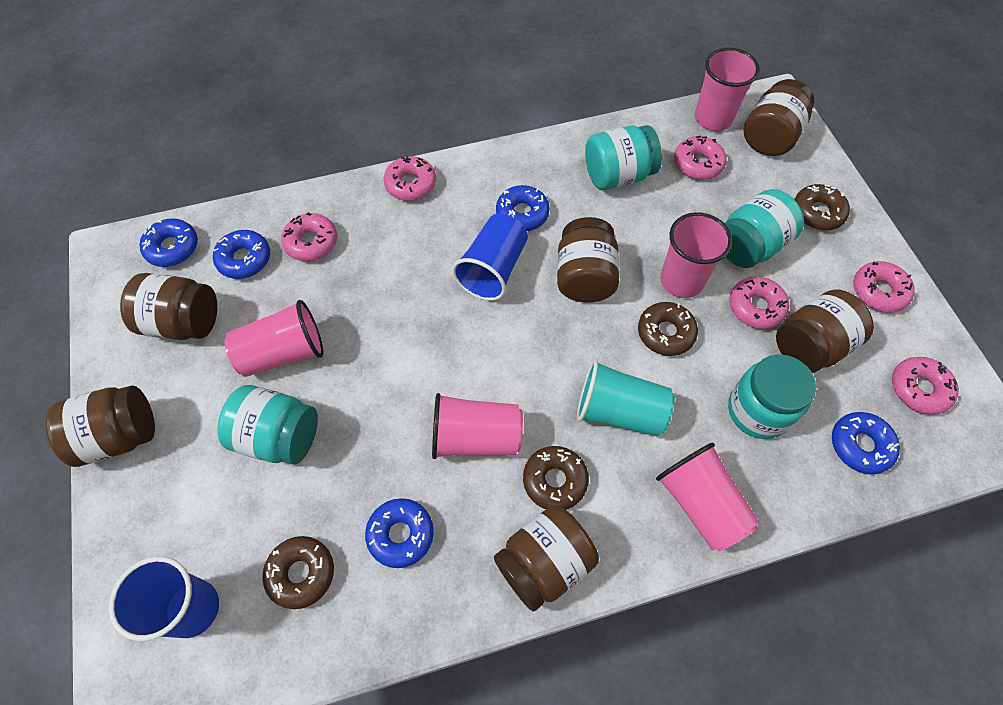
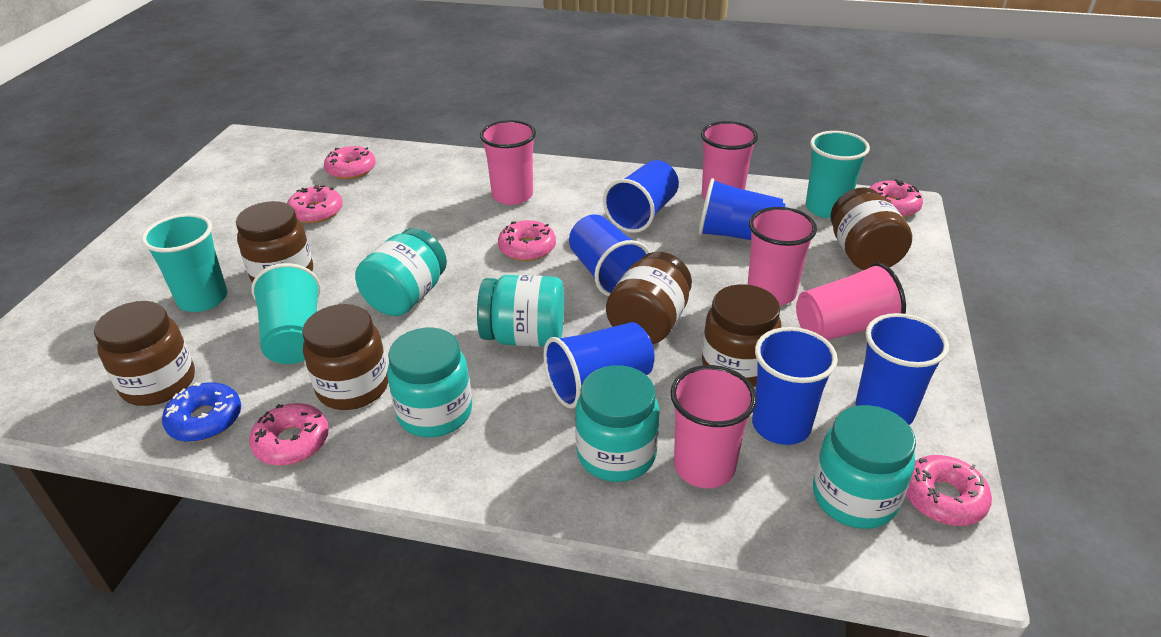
blue cup: 2 -> 6
blue donut: 5 -> 1
brown donut: 4 -> 0
turquoise cup: 1 -> 3
turquoise jar: 4 -> 5

